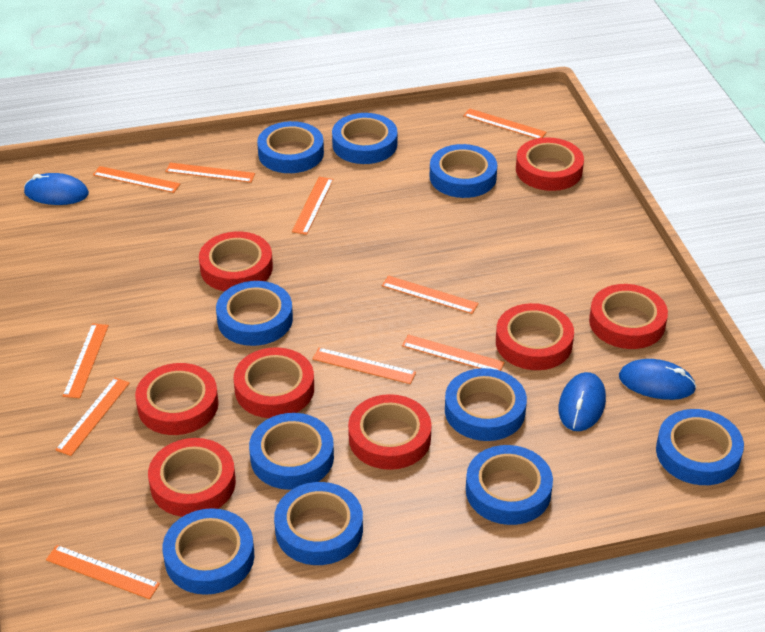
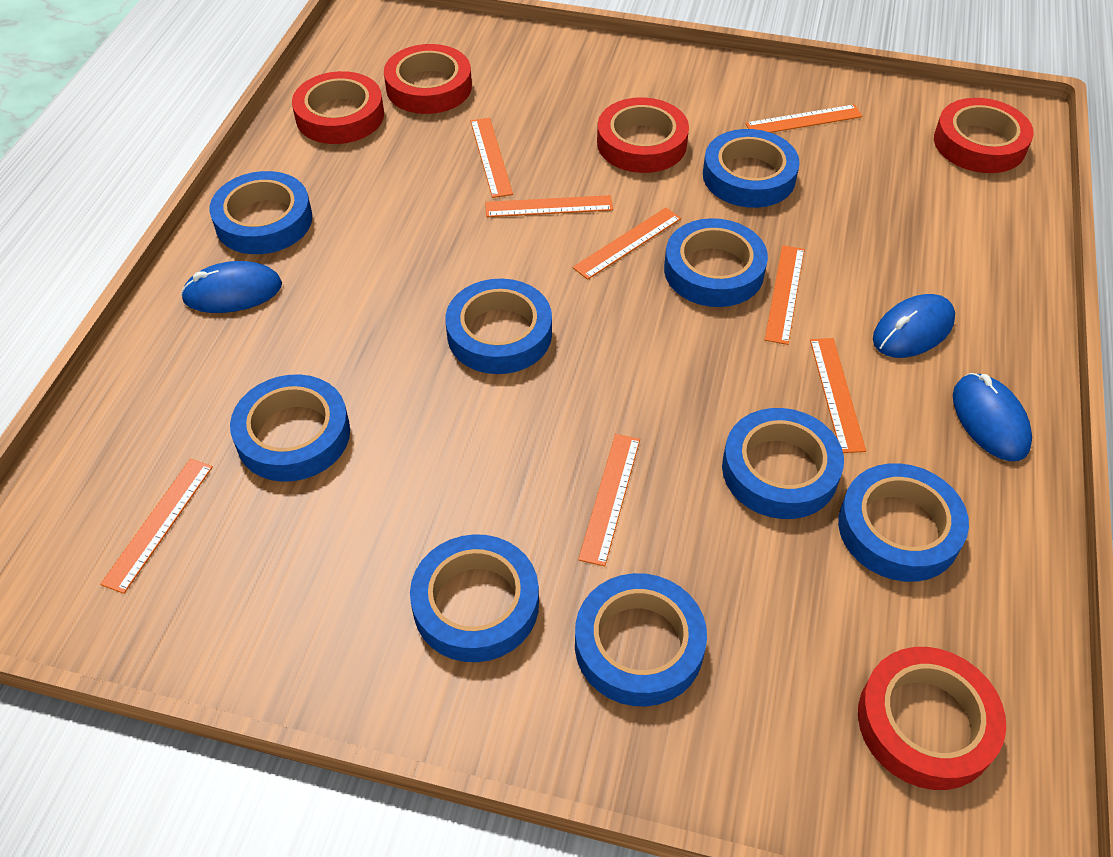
blue tape: 10 -> 9
orange ruler: 10 -> 8
red tape: 8 -> 5

